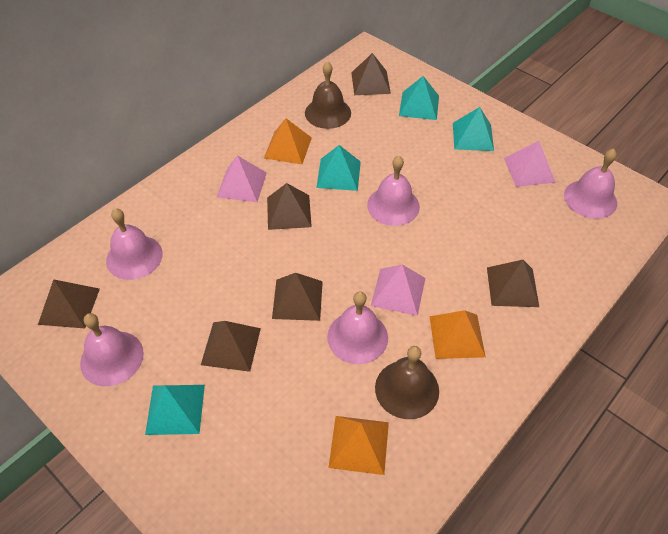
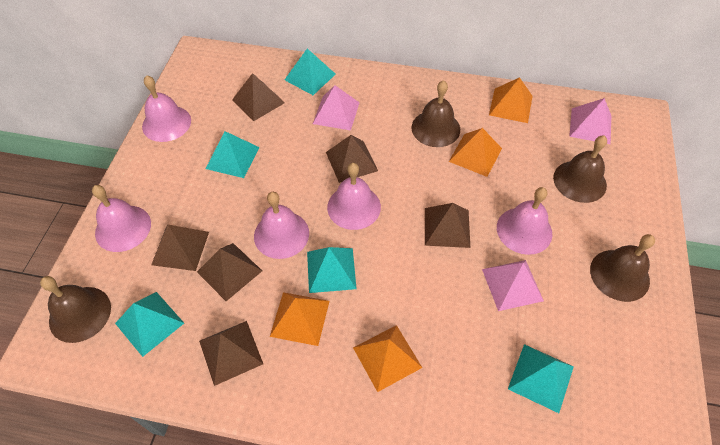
brown bell: 2 -> 4
orange pyramid: 3 -> 4
turquoise pyramid: 4 -> 5

